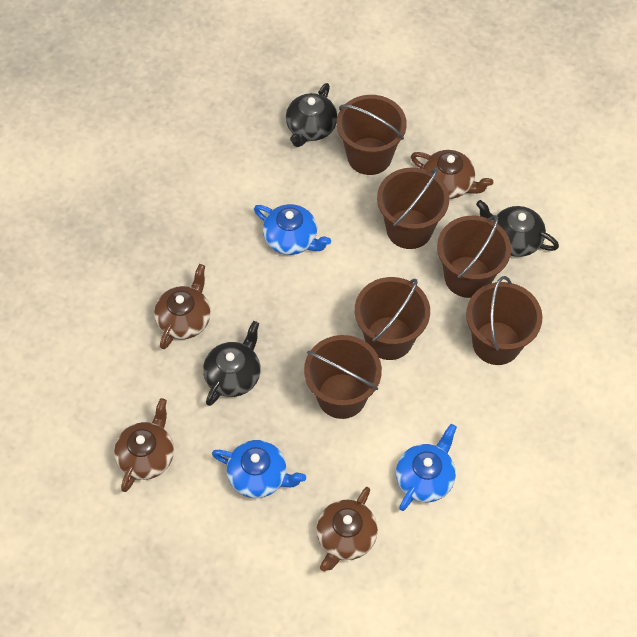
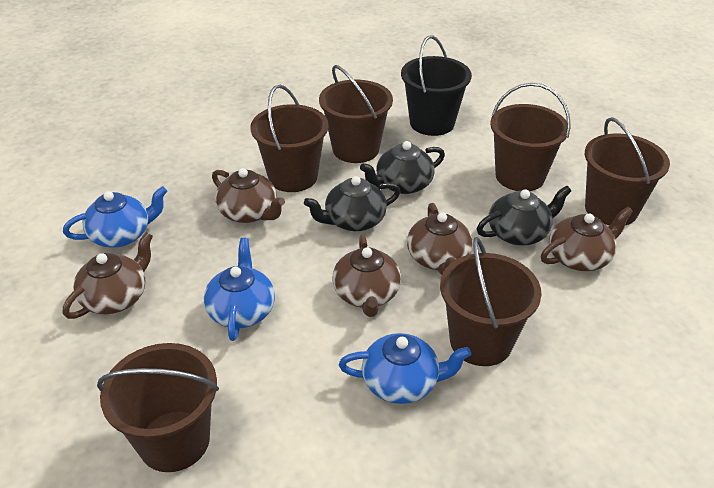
black bucket: 0 -> 1
brown teapot: 4 -> 5

